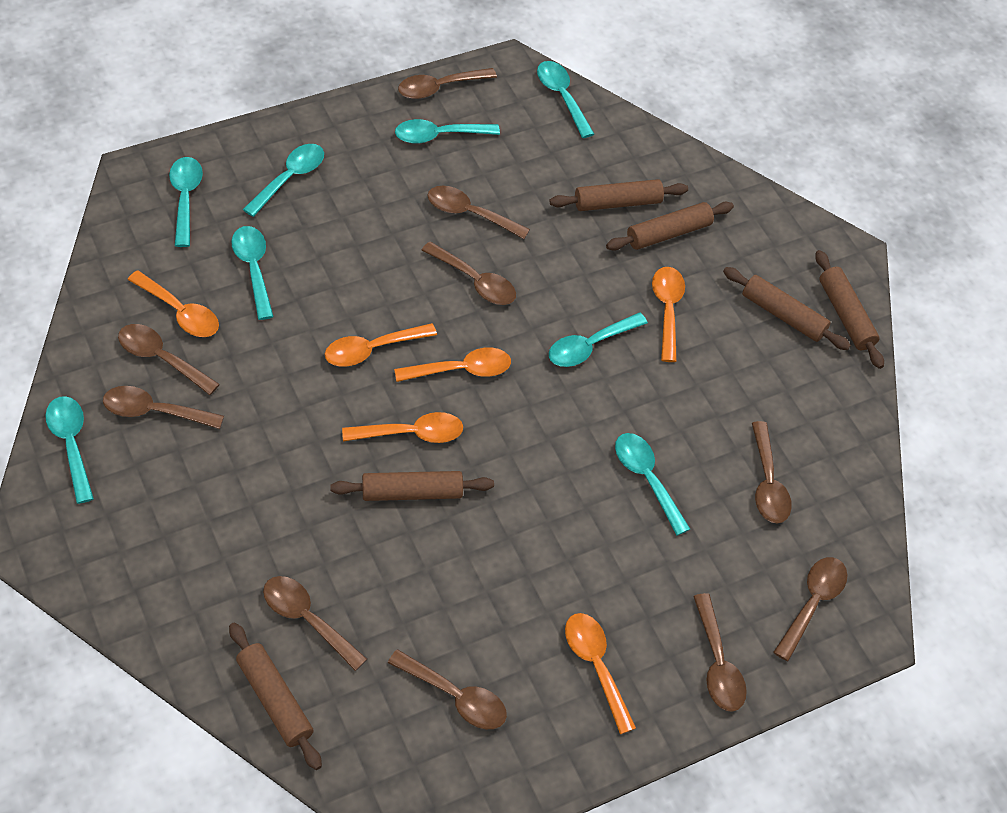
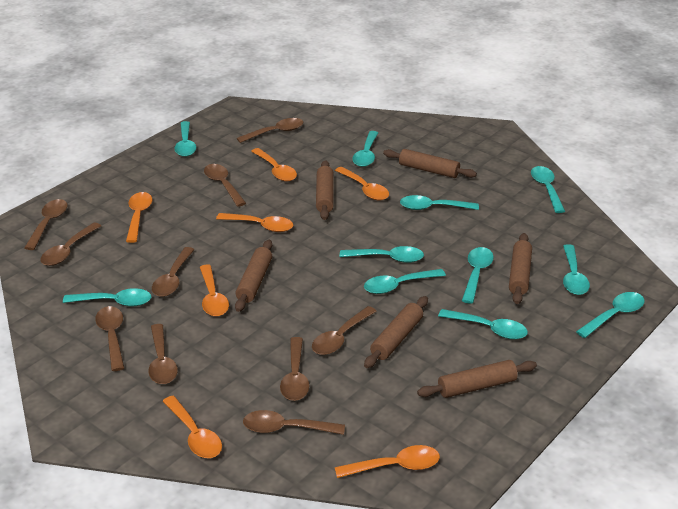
orange spoon: 6 -> 7
turquoise spoon: 8 -> 11

